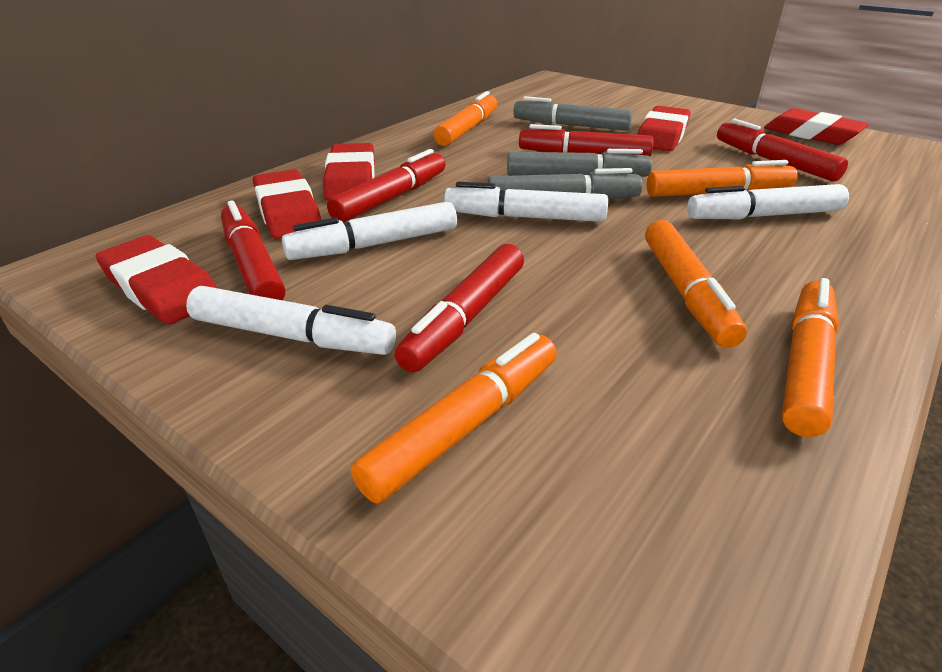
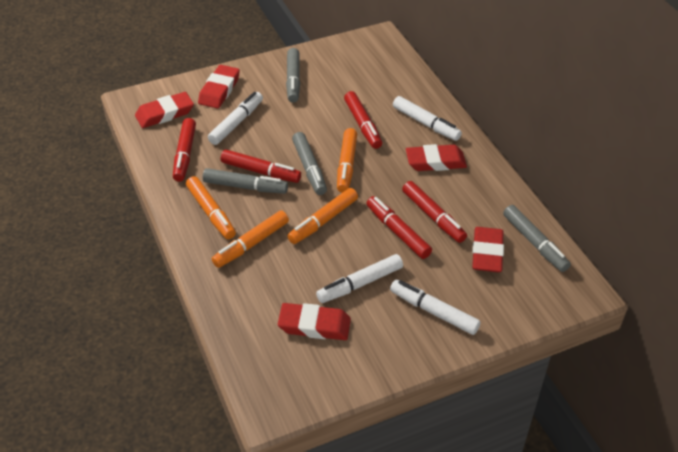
grey marker: 3 -> 4
orange marker: 5 -> 4

